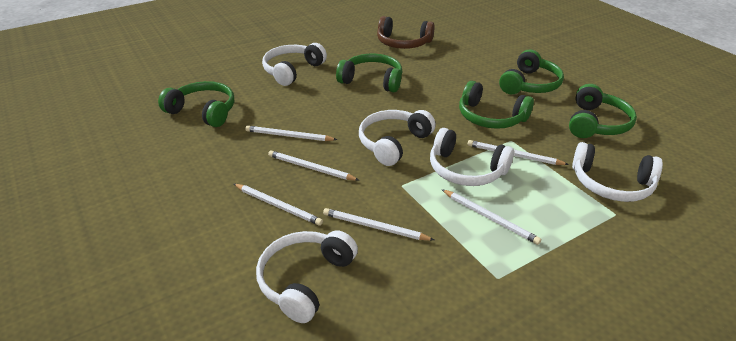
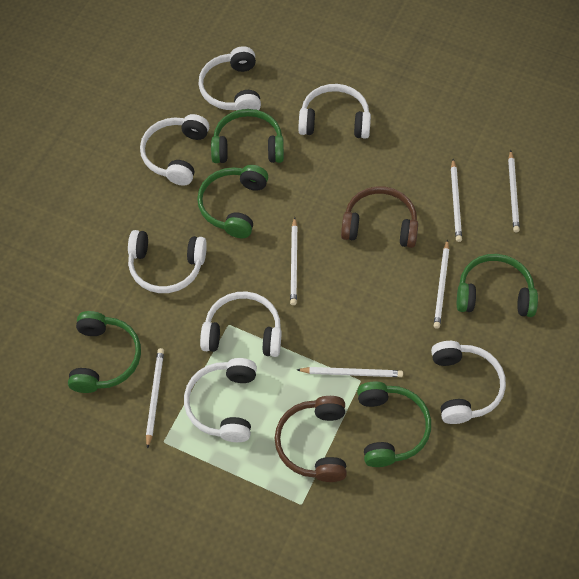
brown headphones: 1 -> 2
white headphones: 5 -> 7

